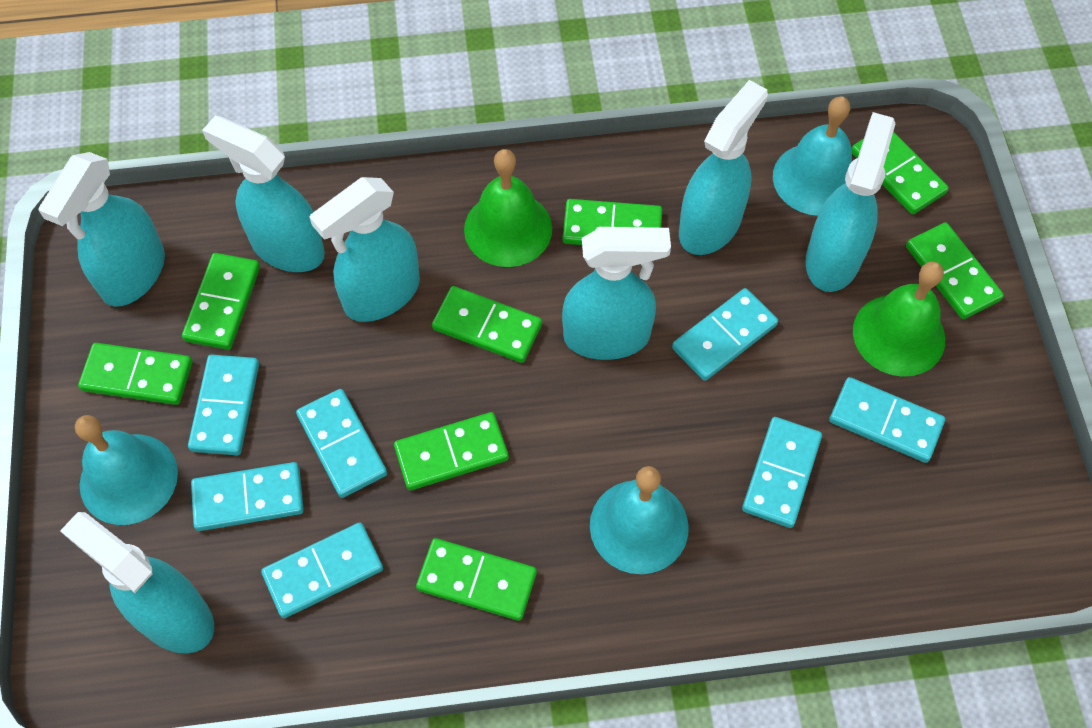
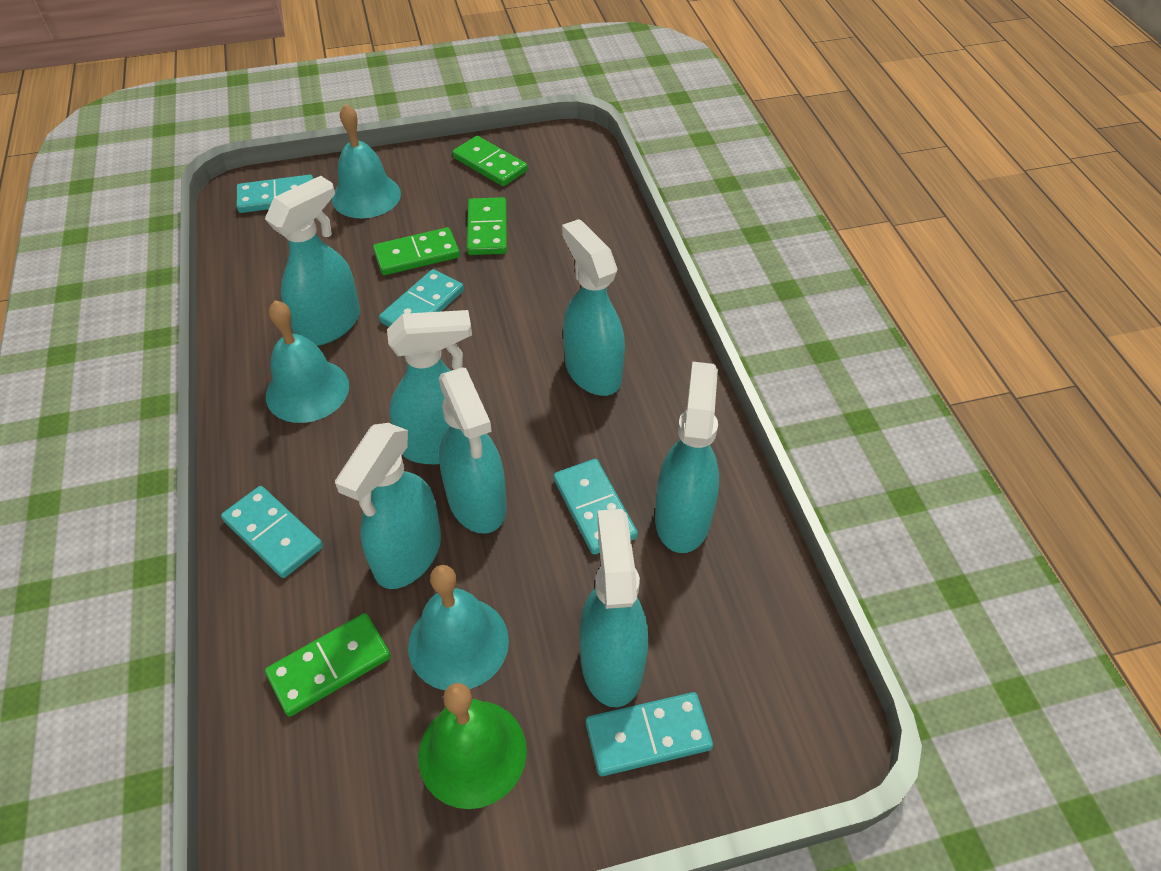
green bell: 2 -> 1
green domino: 8 -> 4
turquoise domino: 7 -> 5

